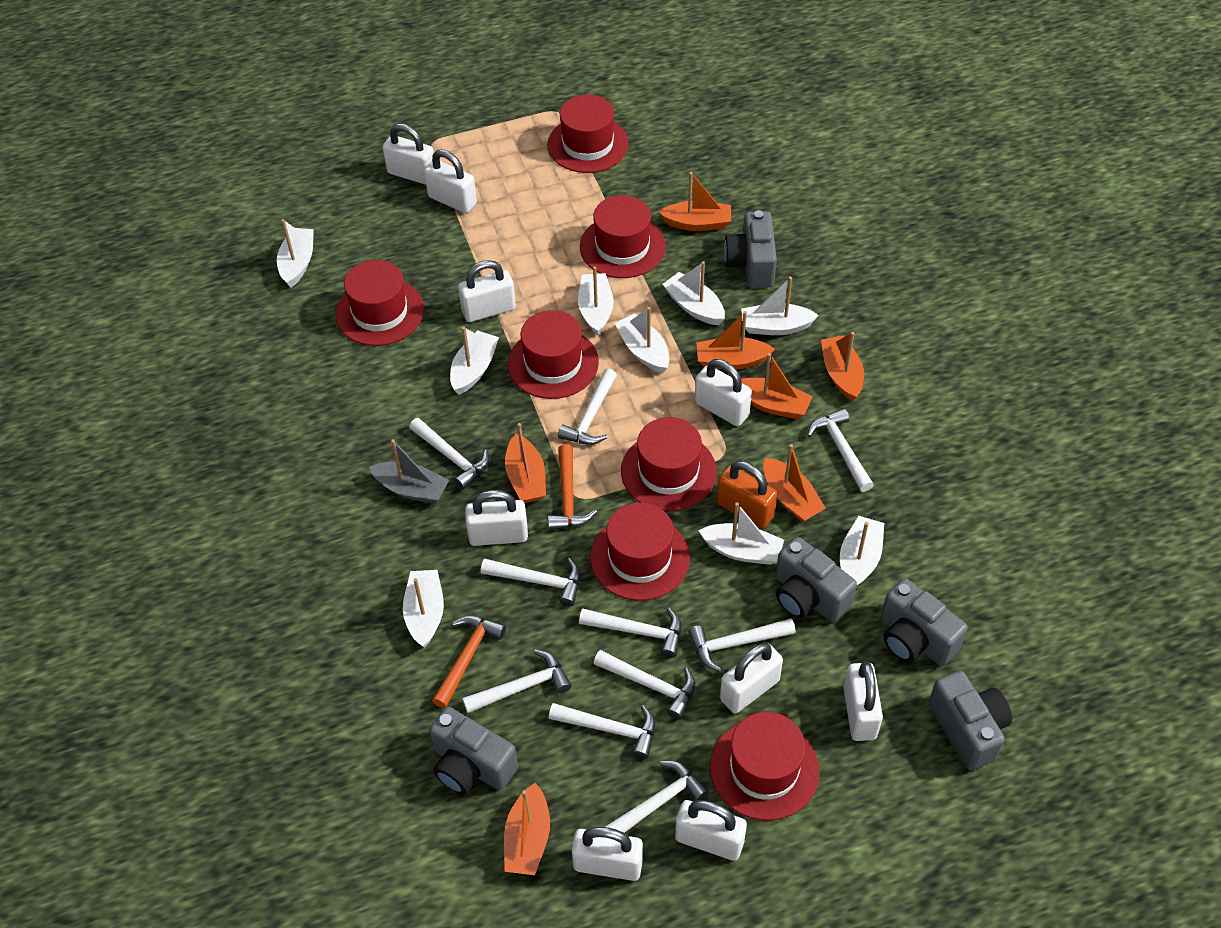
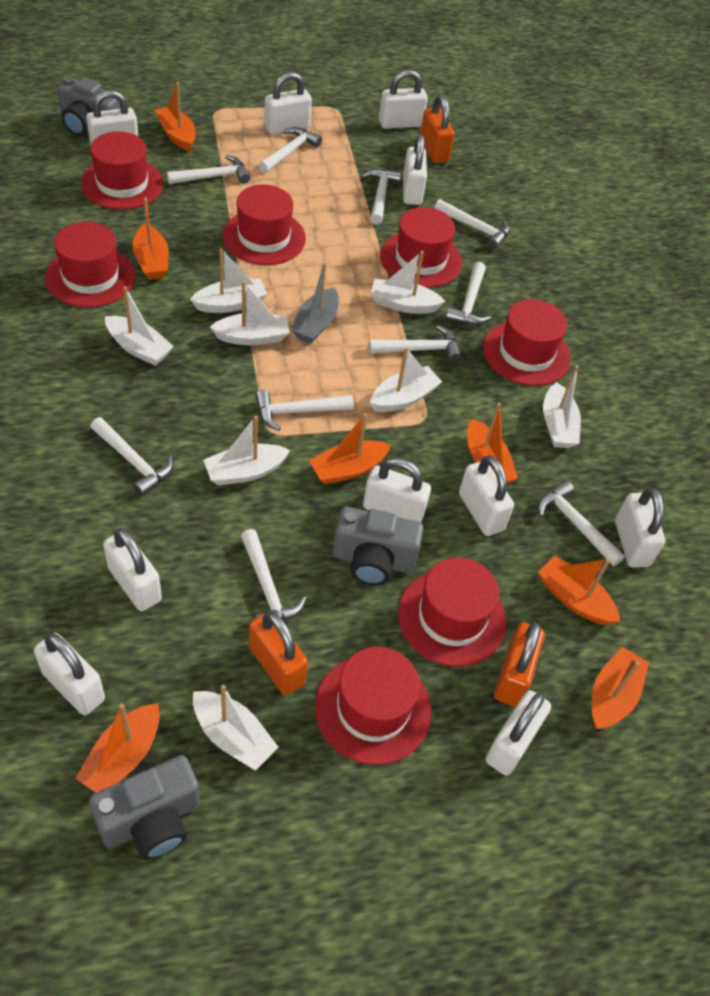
grey camera: 5 -> 3
orange hammer: 2 -> 0
orange padlock: 1 -> 3
white boat: 9 -> 8
white padlock: 9 -> 10

